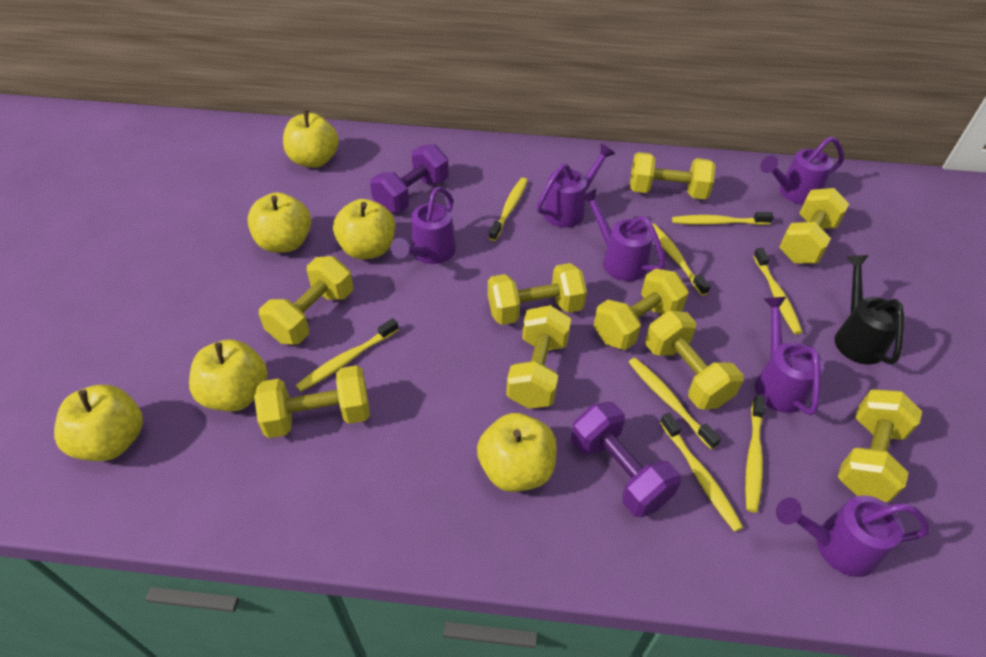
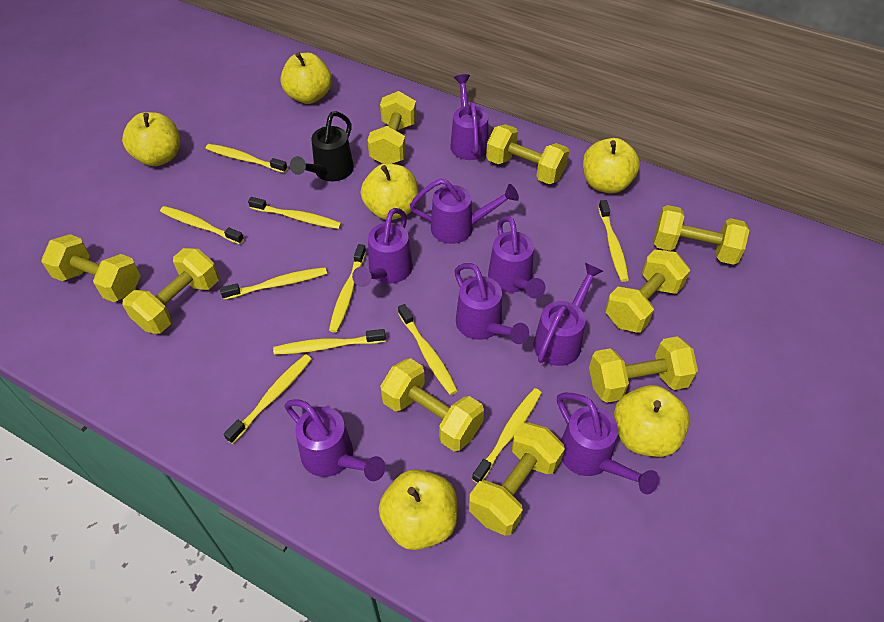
purple dumbbell: 2 -> 0
purple watering can: 6 -> 8
yellow toothbrush: 8 -> 10

